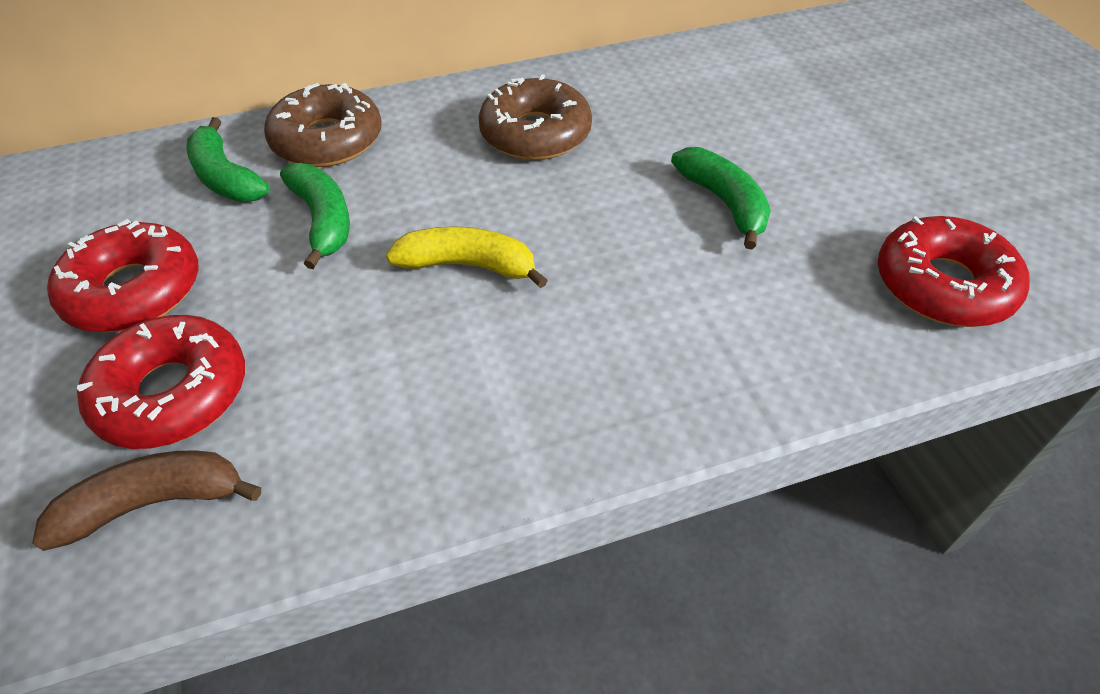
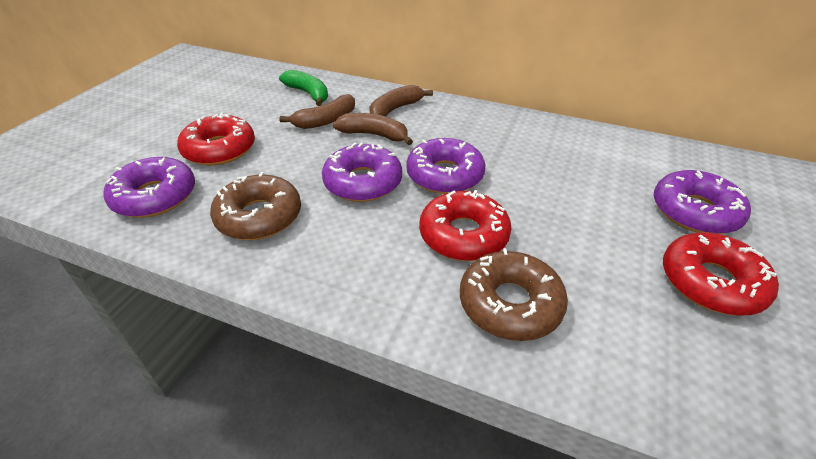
brown banana: 1 -> 3
green banana: 3 -> 1
purple donut: 0 -> 4
yellow banana: 1 -> 0

